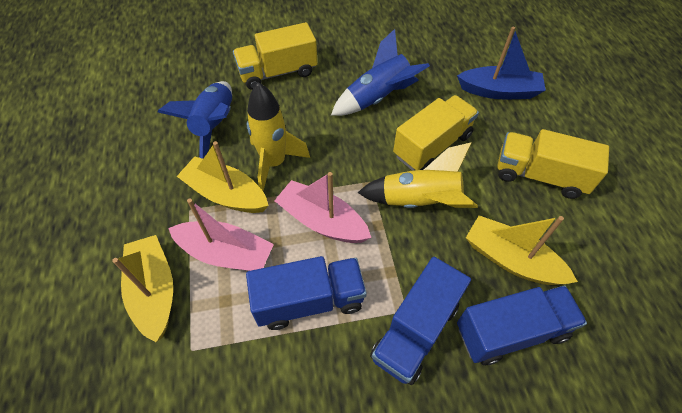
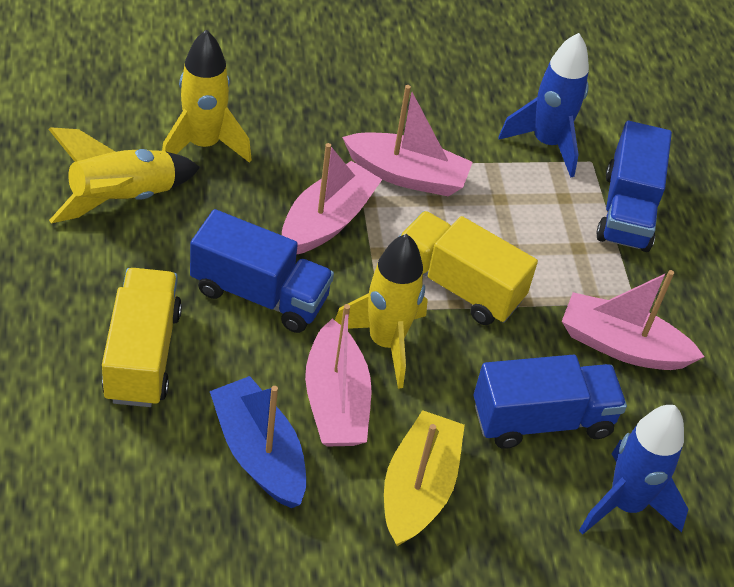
pink boat: 2 -> 4
yellow boat: 3 -> 1
yellow rocket: 2 -> 3
yellow truck: 3 -> 2

